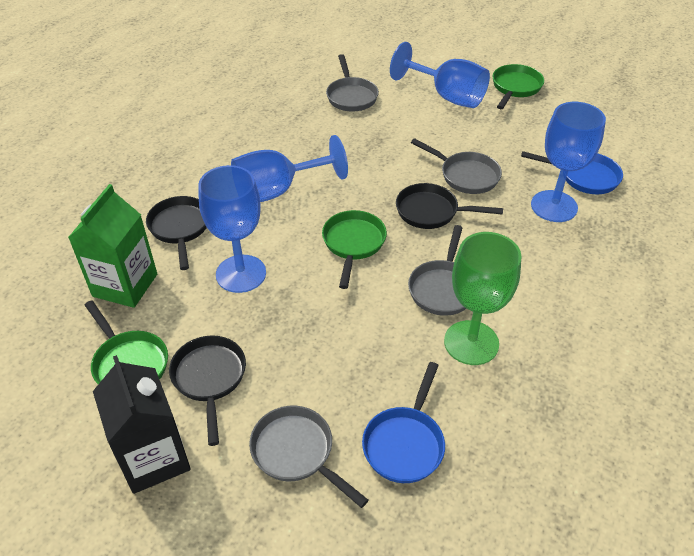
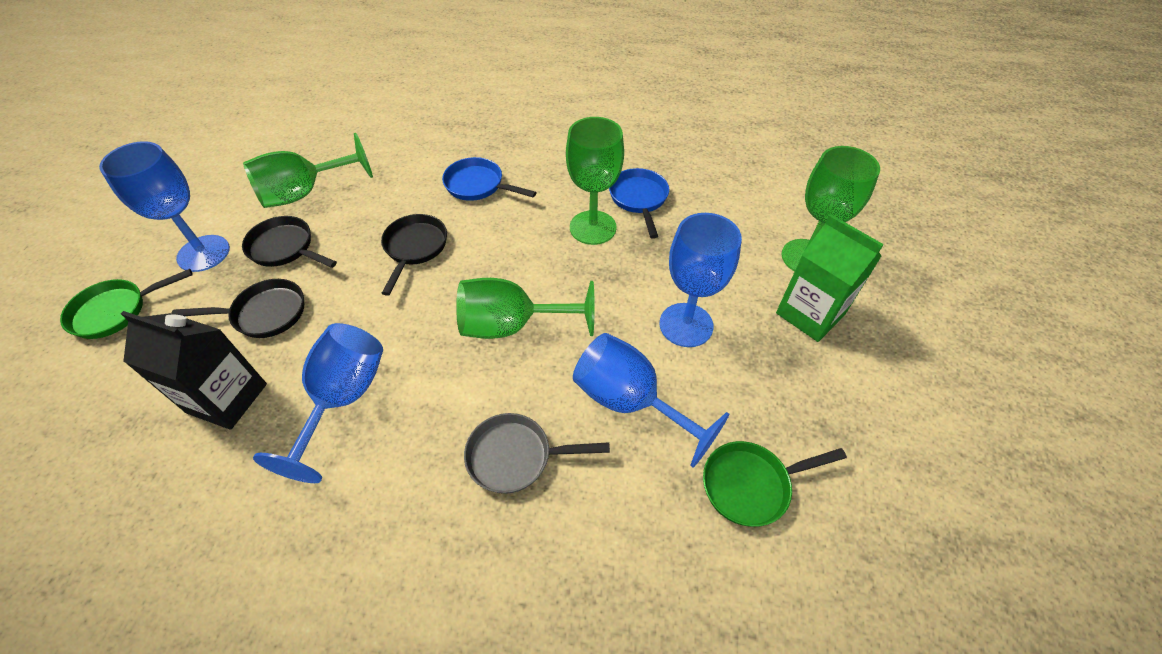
green goblet: 1 -> 4
green pan: 3 -> 2
grey pan: 4 -> 1

